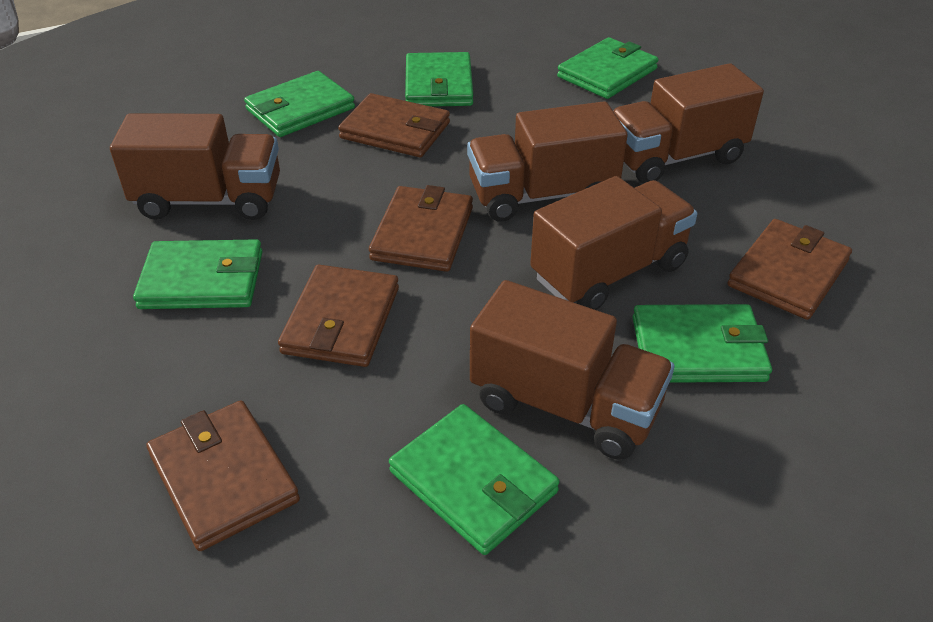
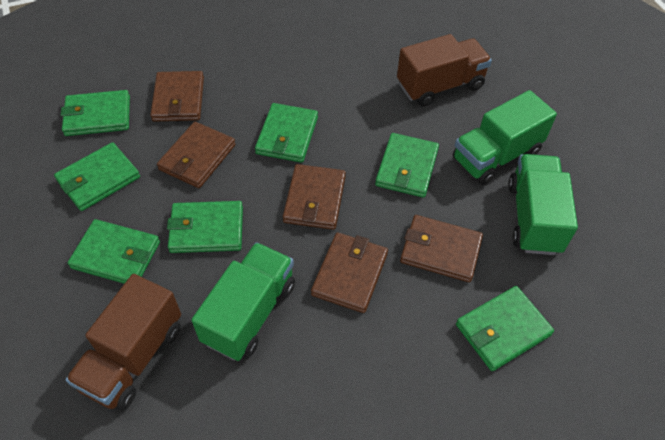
brown truck: 5 -> 2
green truck: 0 -> 3
green wallet: 6 -> 7

